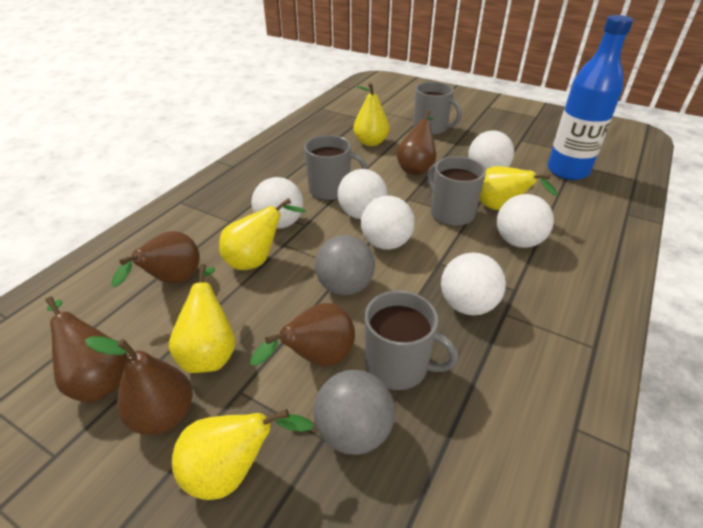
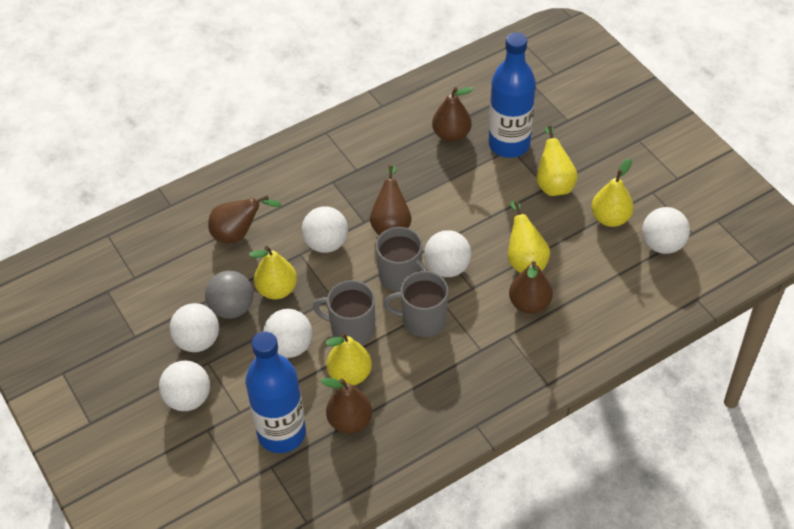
blue bottle: 1 -> 2
grey ball: 2 -> 1
grey mug: 4 -> 3

